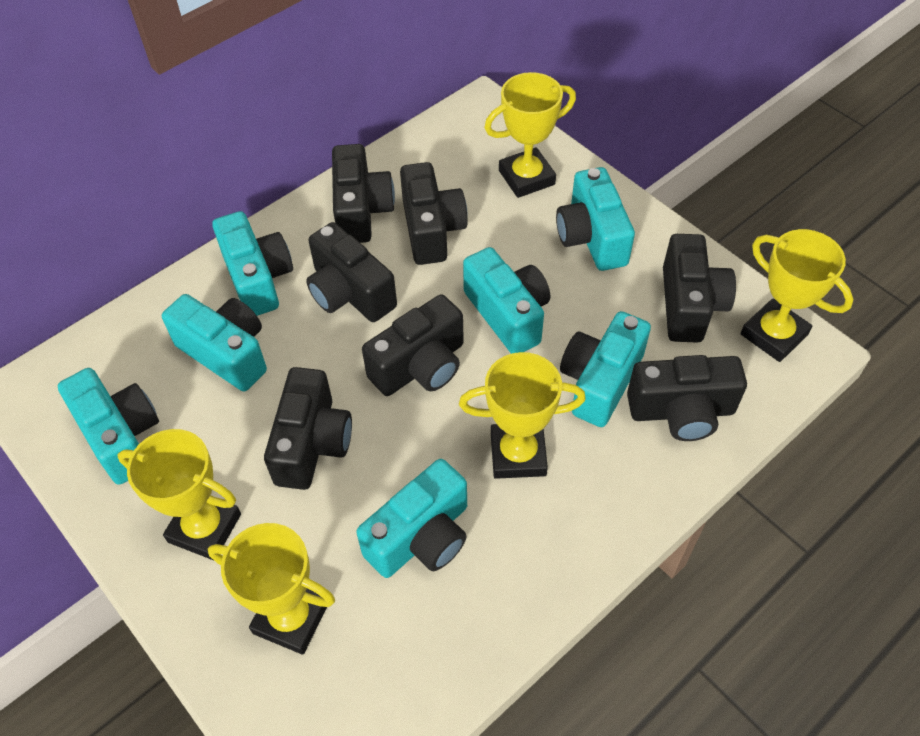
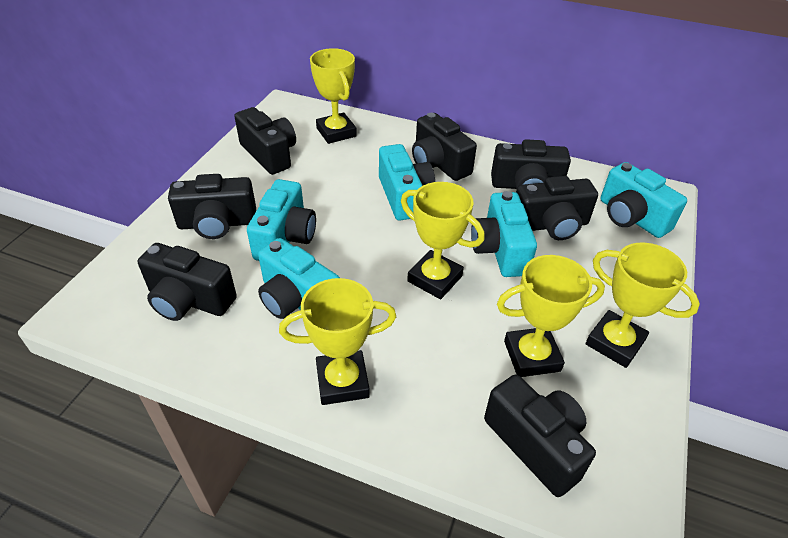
turquoise camera: 7 -> 5

